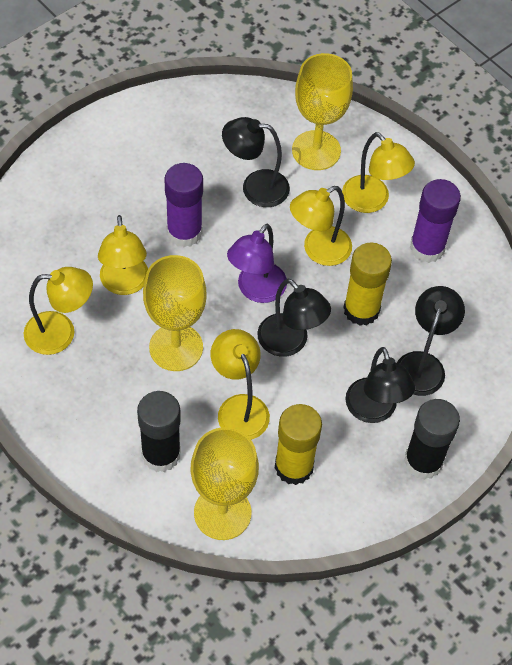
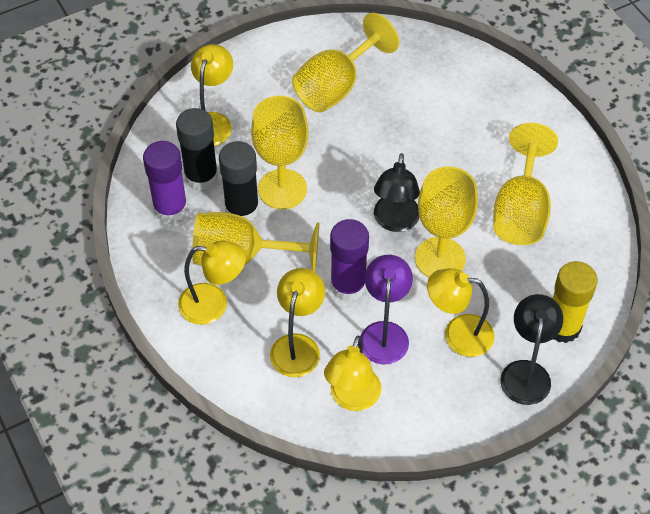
black lamp: 4 -> 2
yellow glue stick: 2 -> 1
yellow goblet: 3 -> 5

